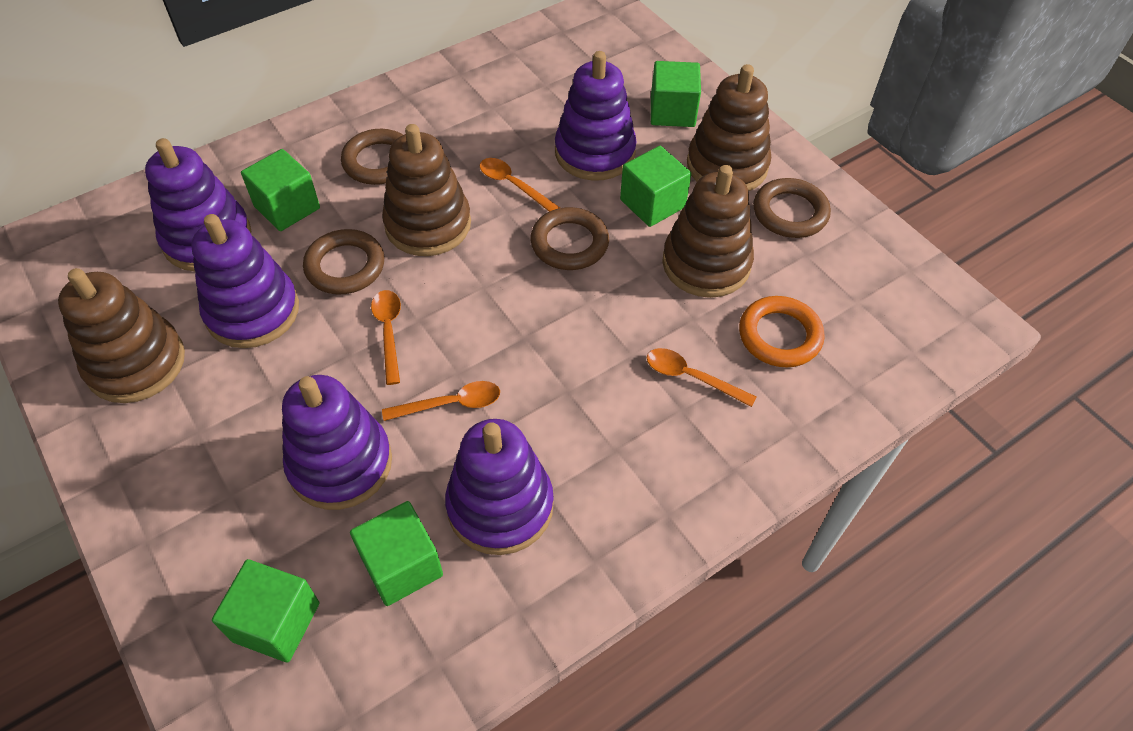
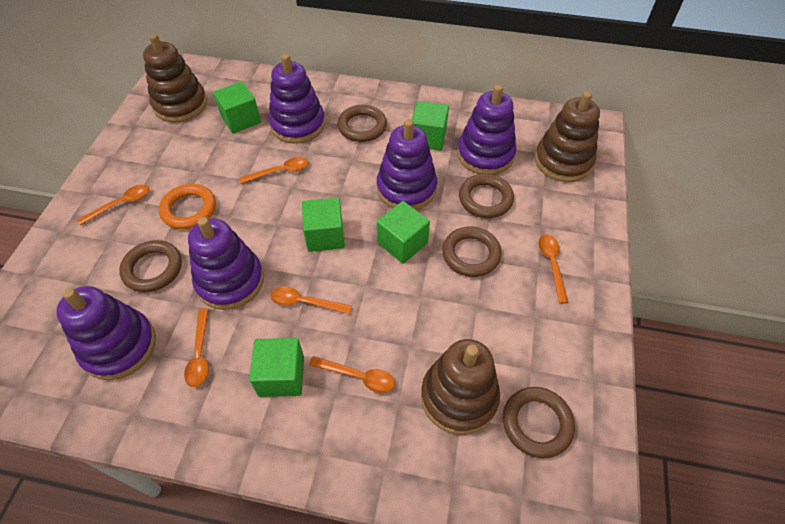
brown ring: 4 -> 5
brown stacking toy: 4 -> 3
orange spoon: 4 -> 6

